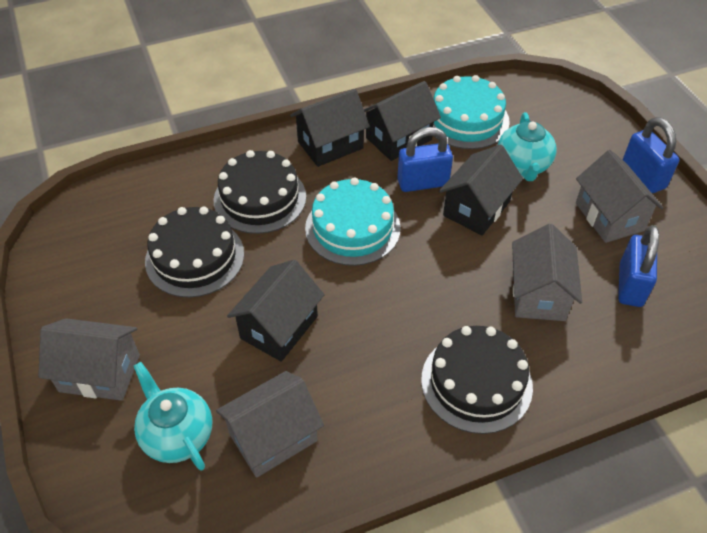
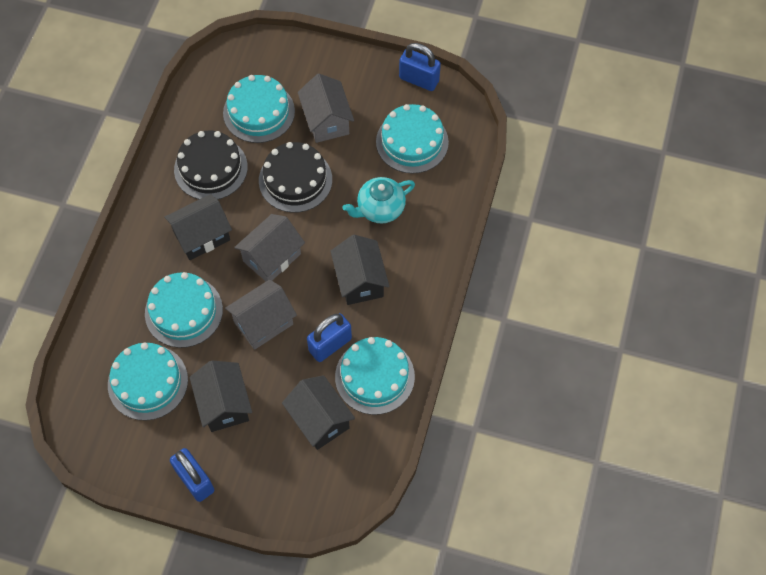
black cake: 3 -> 2
grey house: 4 -> 3
turquoise cake: 2 -> 5
turquoise teapot: 2 -> 1

